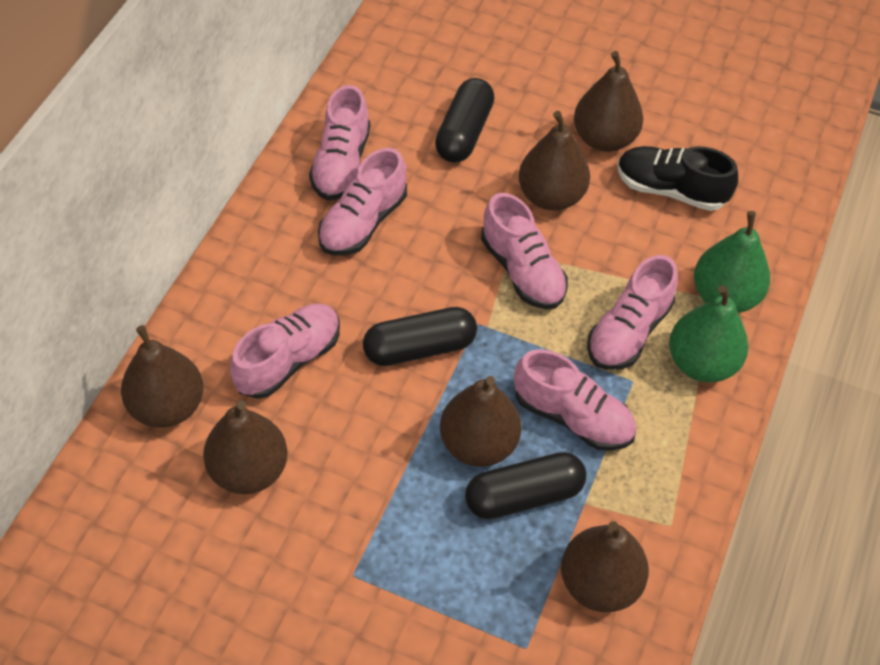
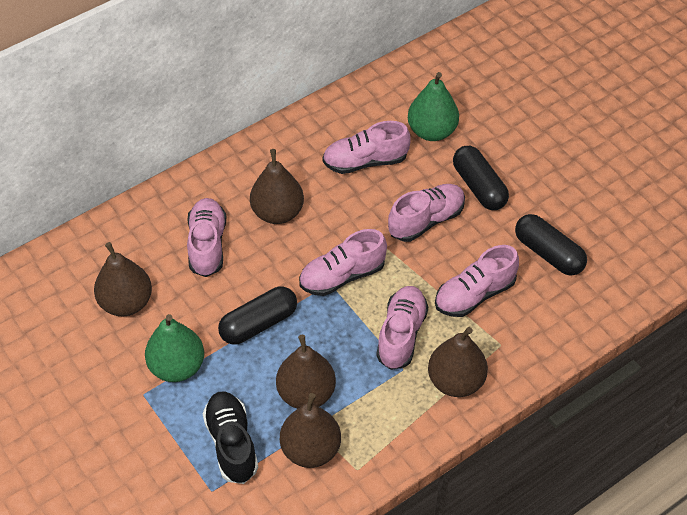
brown pear: 6 -> 5

